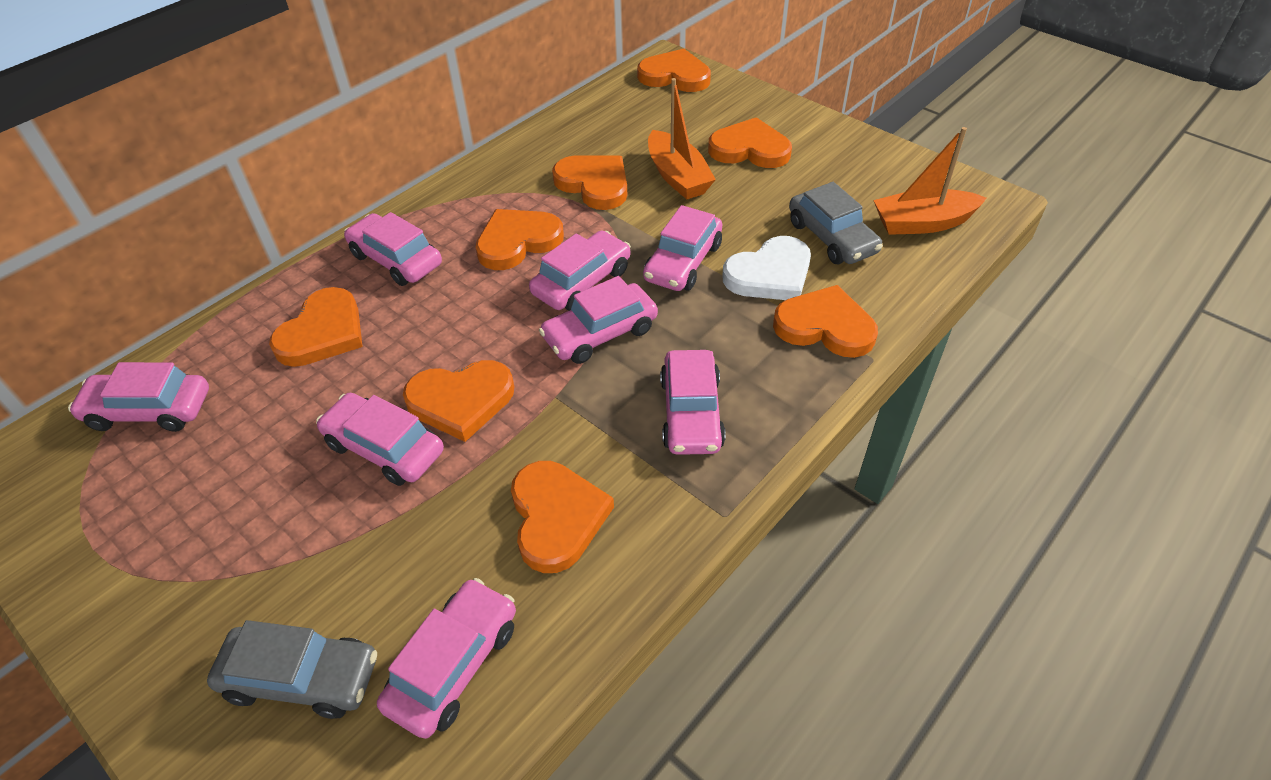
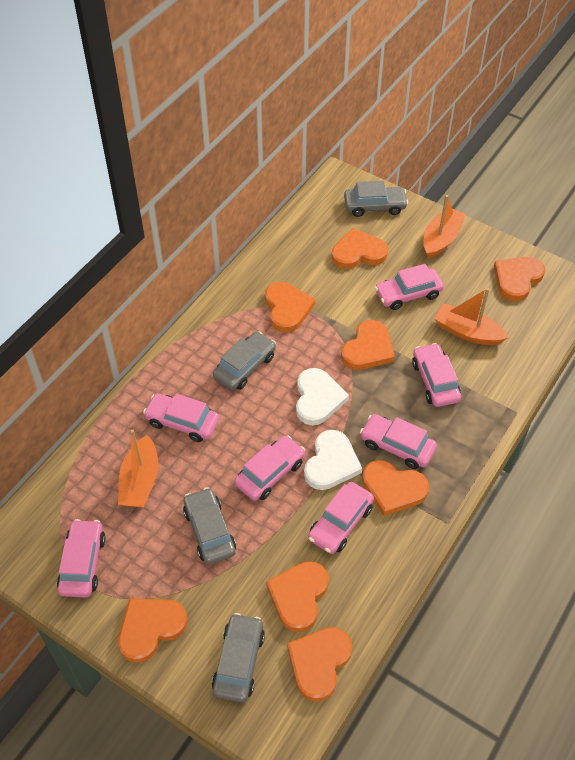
grey car: 2 -> 4
orange boat: 2 -> 3
pink car: 8 -> 7
white heart: 1 -> 2

